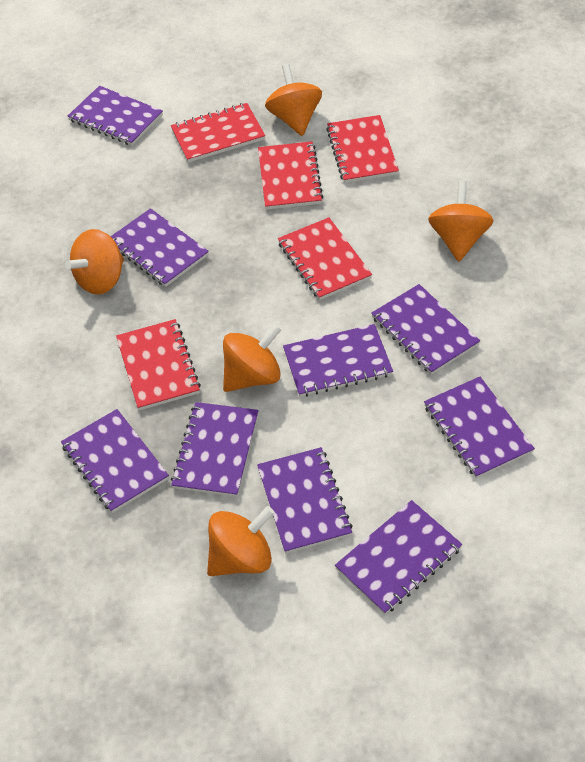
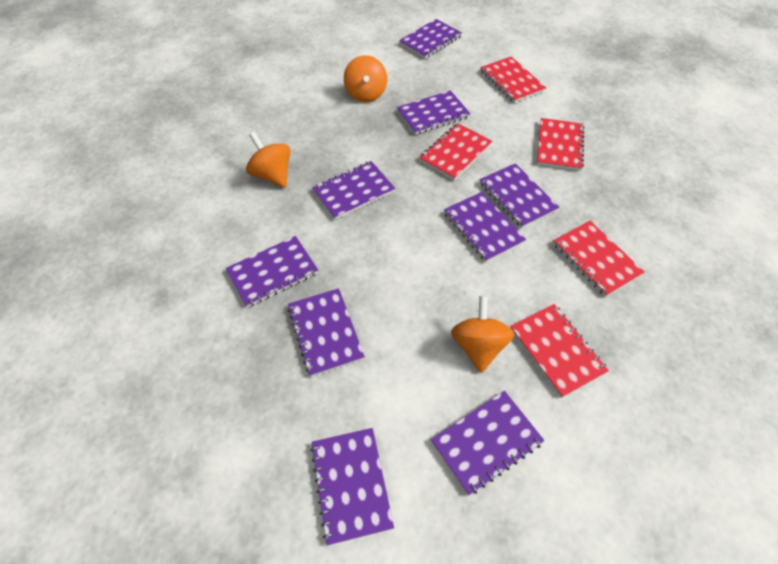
orange spinning top: 5 -> 3

